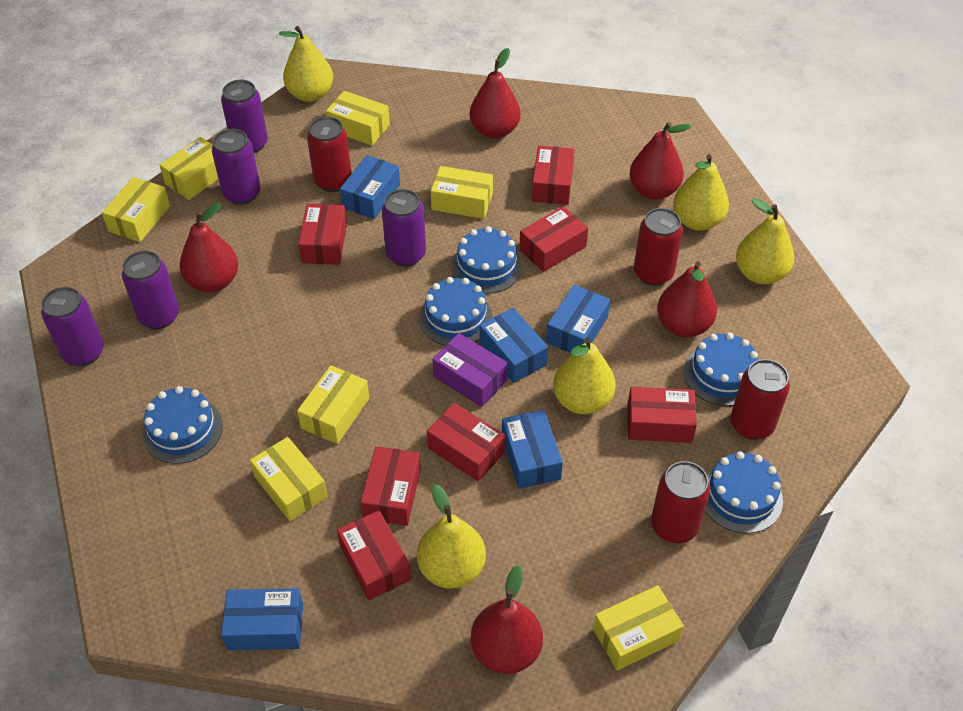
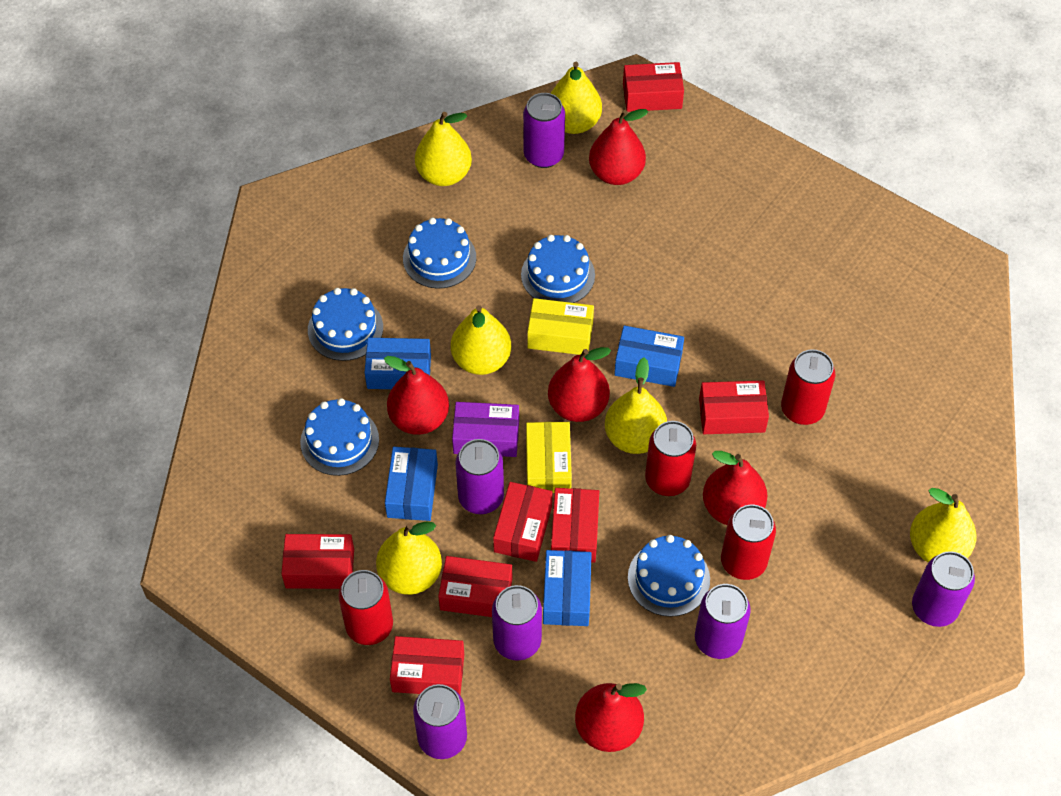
blue box: 5 -> 4
purple can: 5 -> 6
yellow box: 7 -> 2
yellow pear: 5 -> 6

